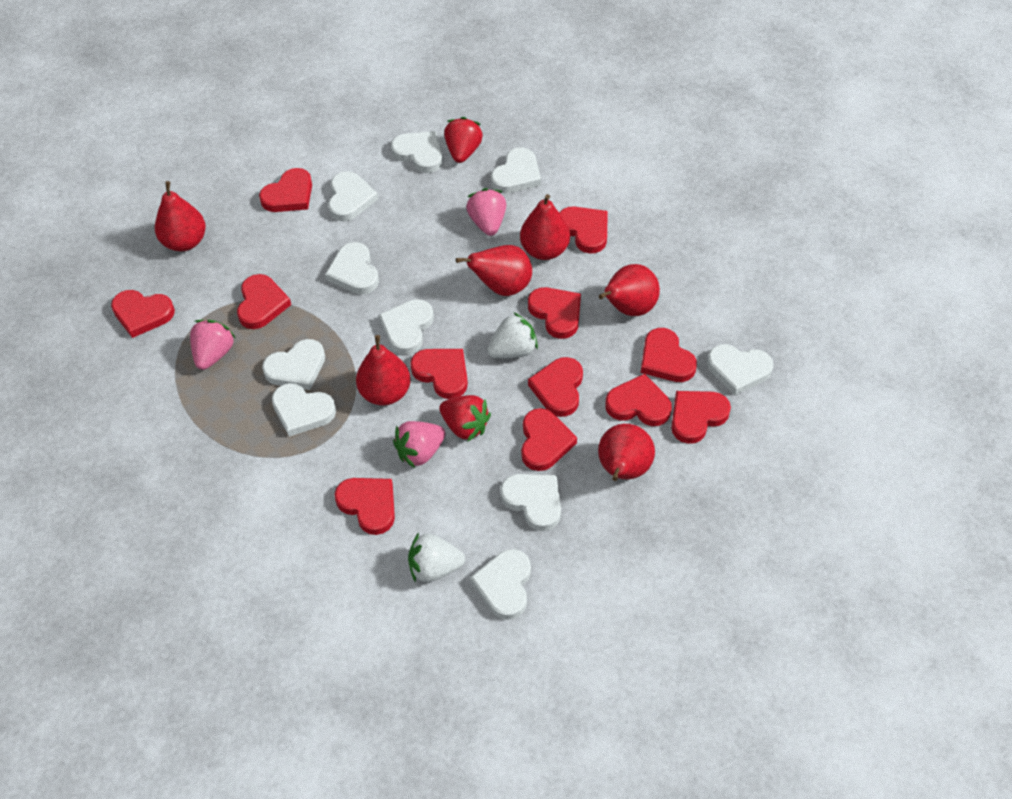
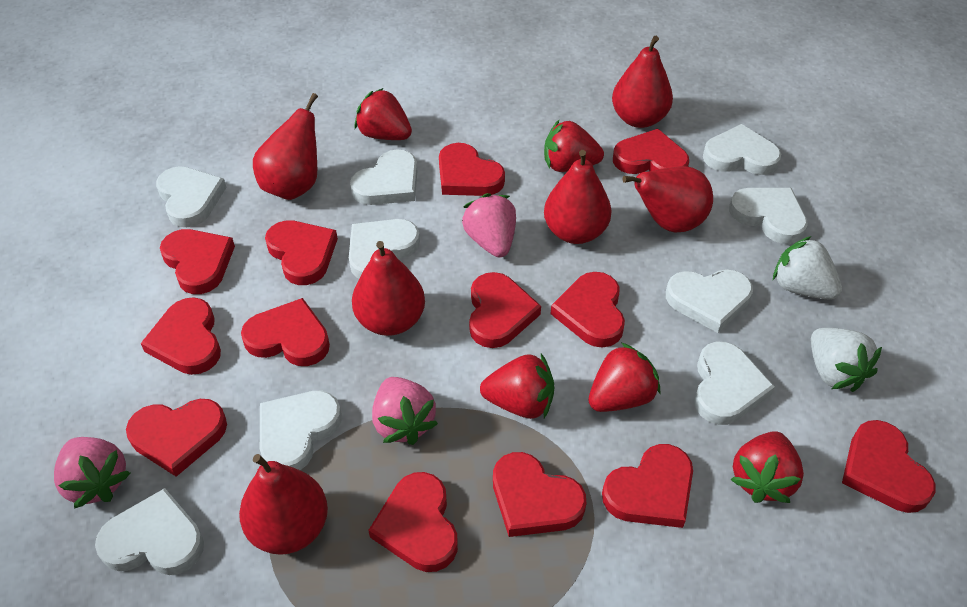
red heart: 12 -> 13
red strawberry: 2 -> 5
white heart: 10 -> 9

